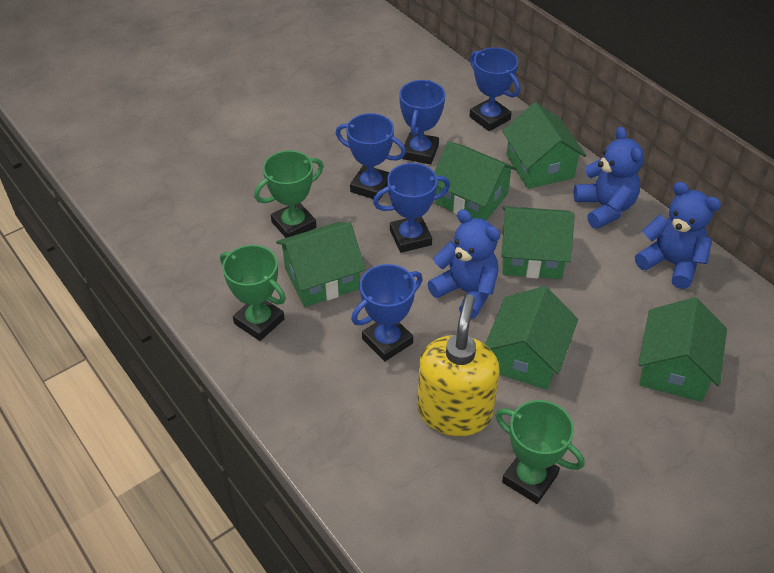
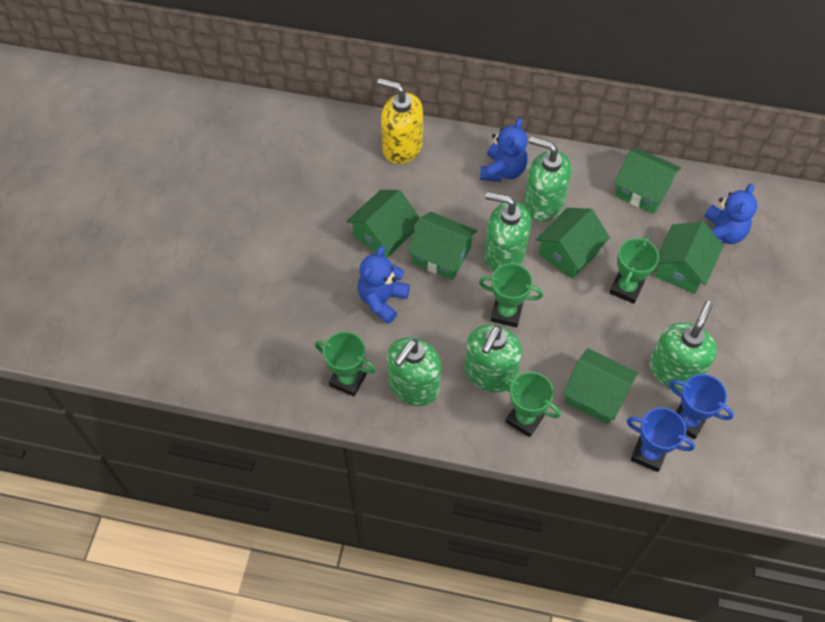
blue trophy: 5 -> 2
green soap dispenser: 0 -> 5
green trophy: 3 -> 4

